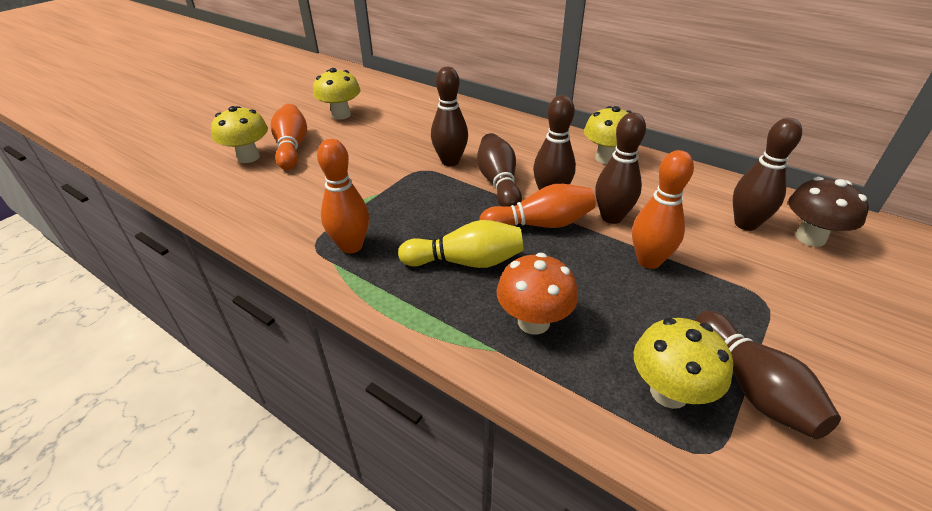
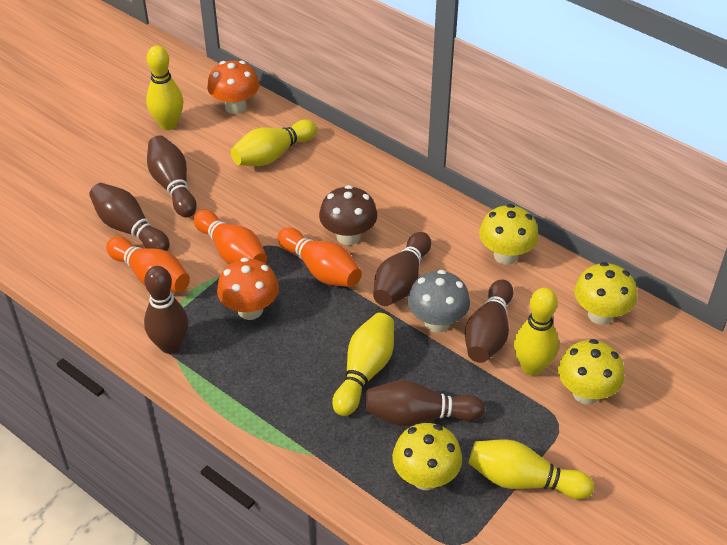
grey mushroom: 0 -> 1
orange bowling pin: 4 -> 3
orange mushroom: 1 -> 2
yellow bowling pin: 1 -> 5

